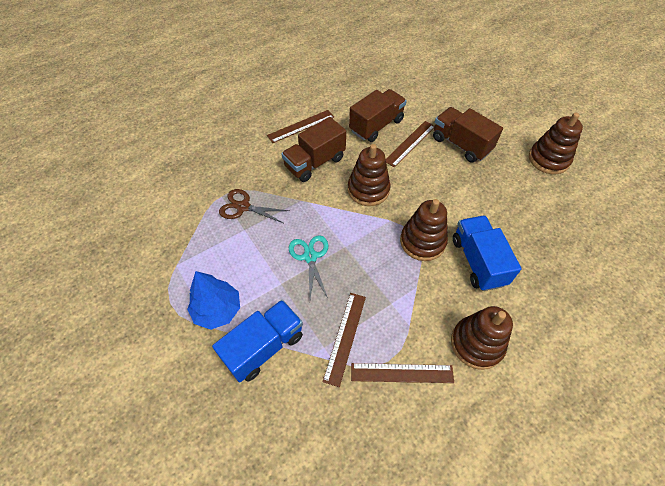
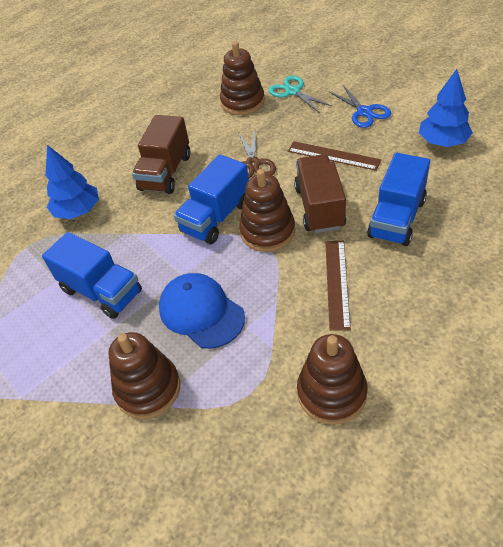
blue cap: 0 -> 1
blue scissors: 0 -> 1
blue tree: 1 -> 2
blue truck: 2 -> 3
brown ruler: 4 -> 2
brown truck: 3 -> 2

